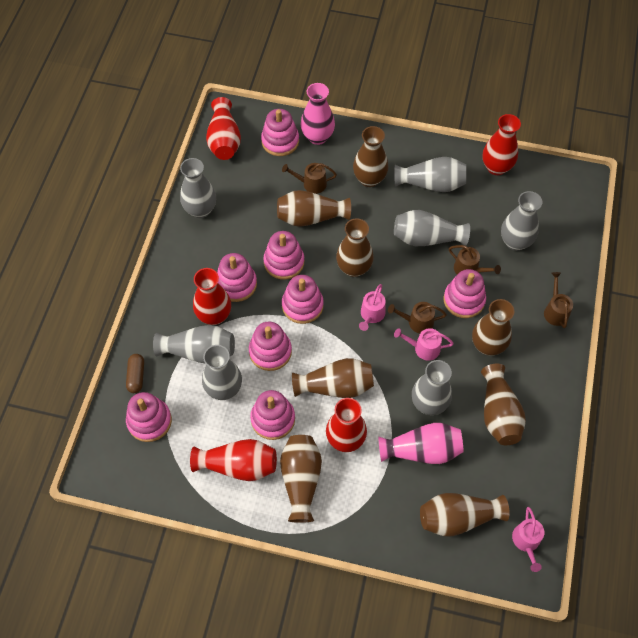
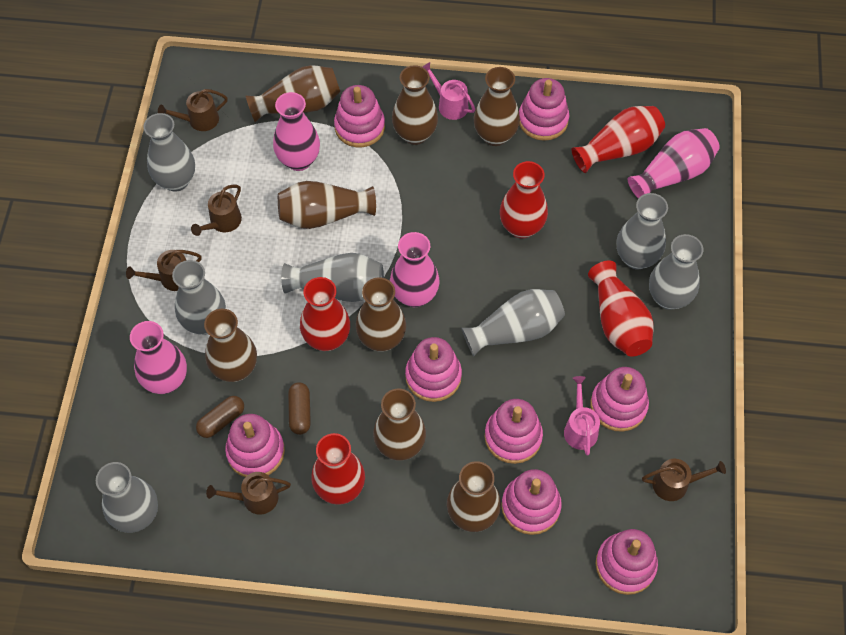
brown capsule: 1 -> 2
brown watering can: 4 -> 5
pink vase: 2 -> 4
pink watering can: 3 -> 2

